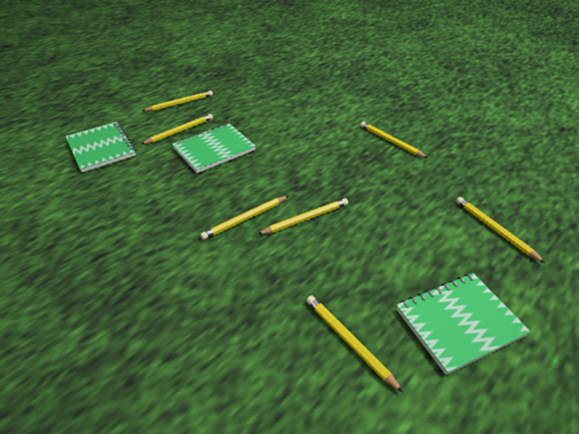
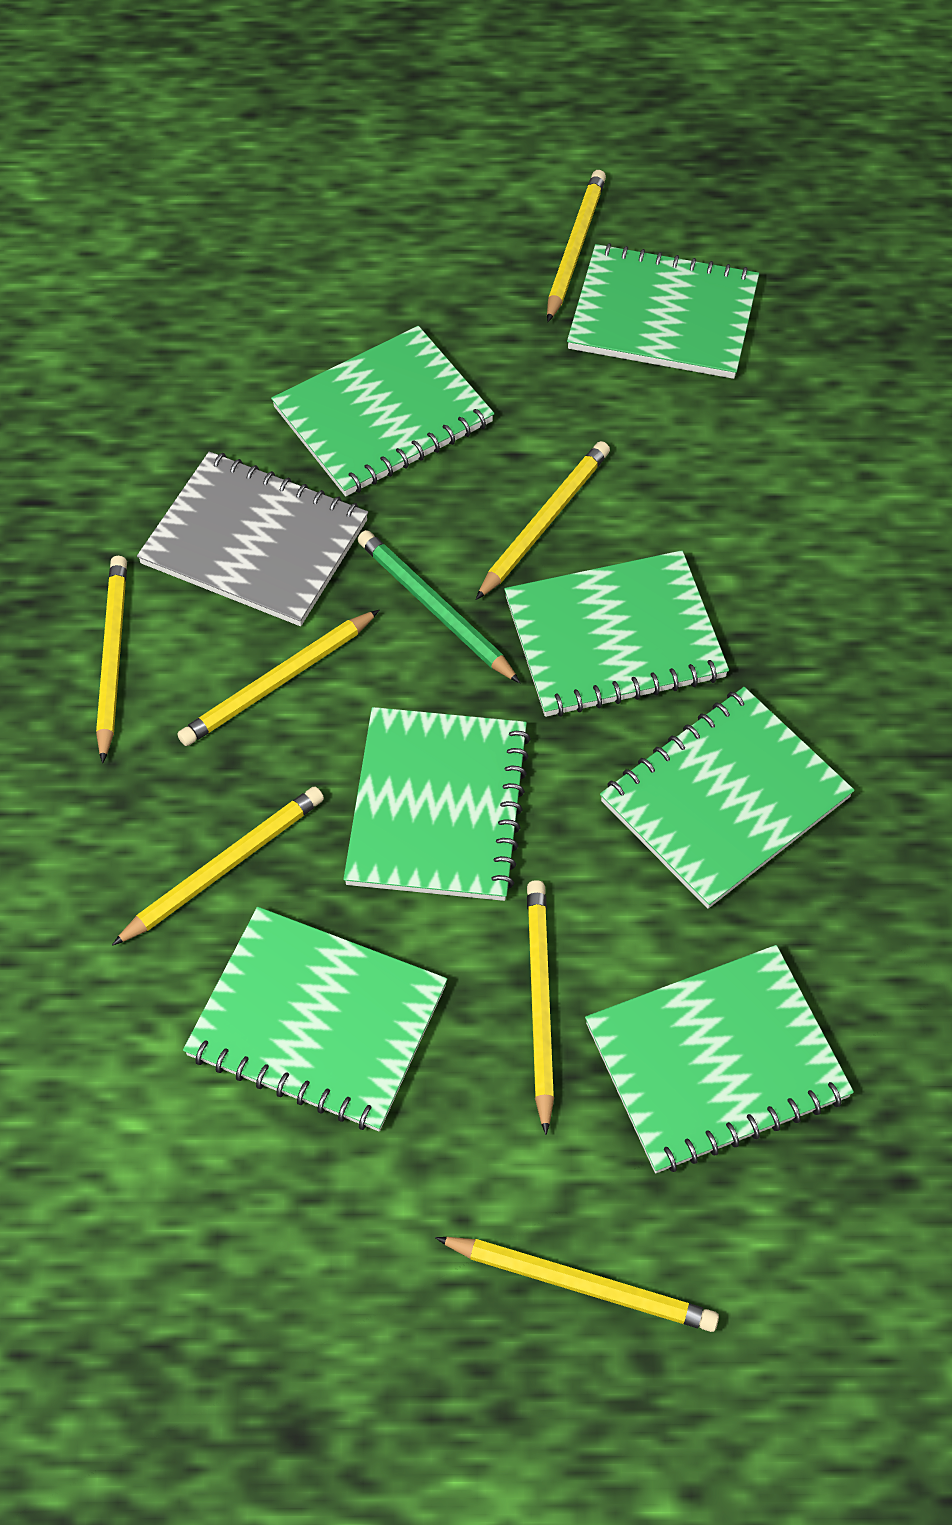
green notebook: 3 -> 7
green pencil: 0 -> 1
grey notebook: 0 -> 1

